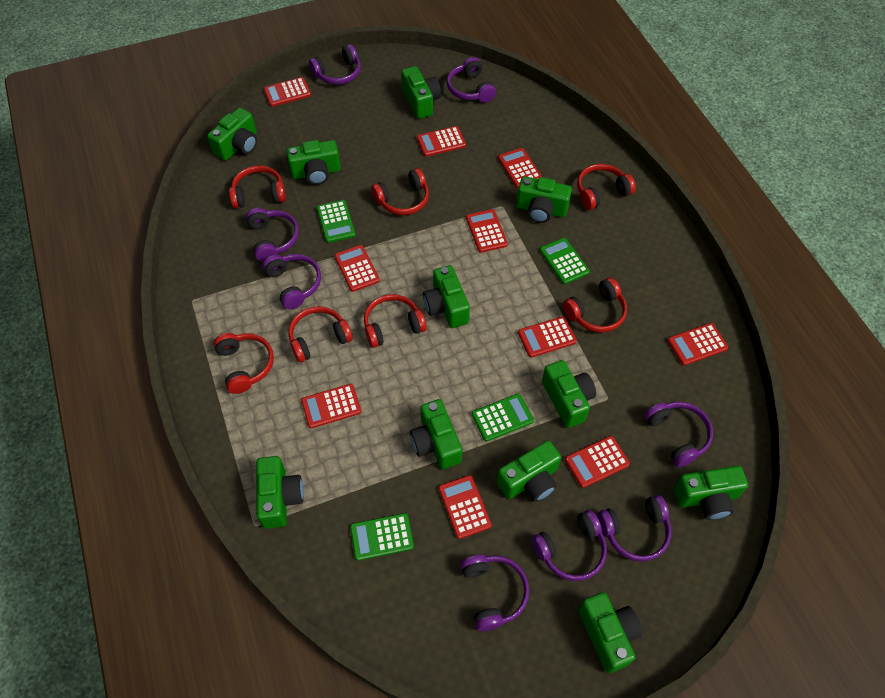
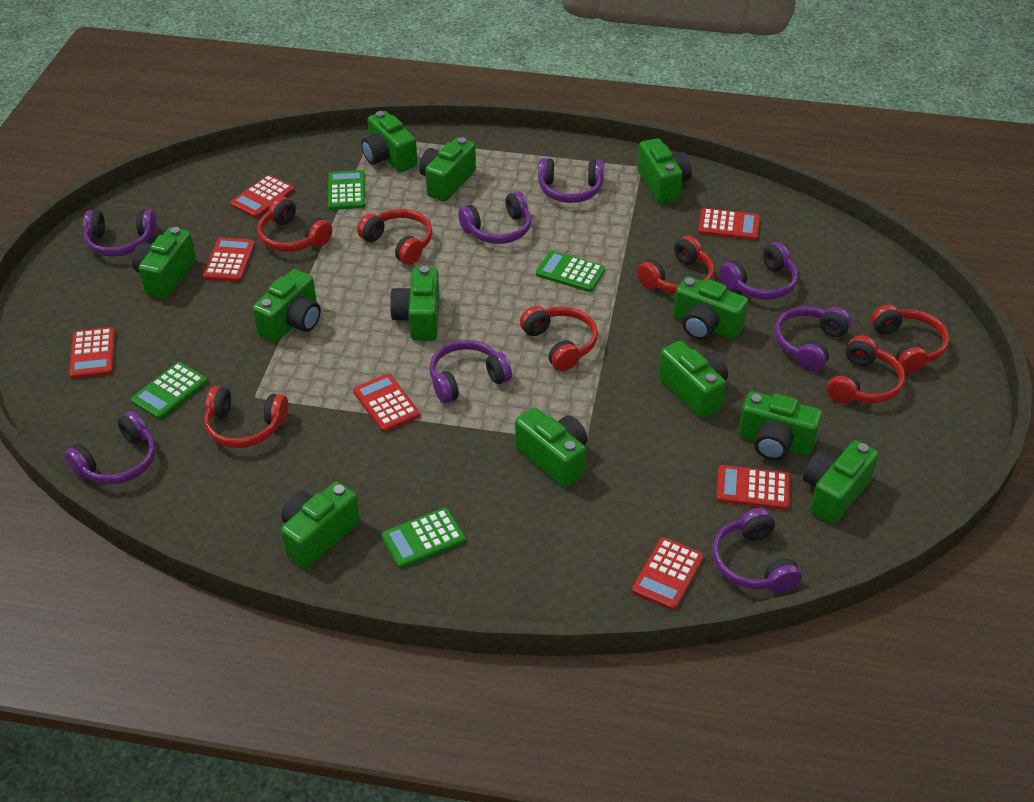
green camera: 11 -> 12
red calculator: 10 -> 7

